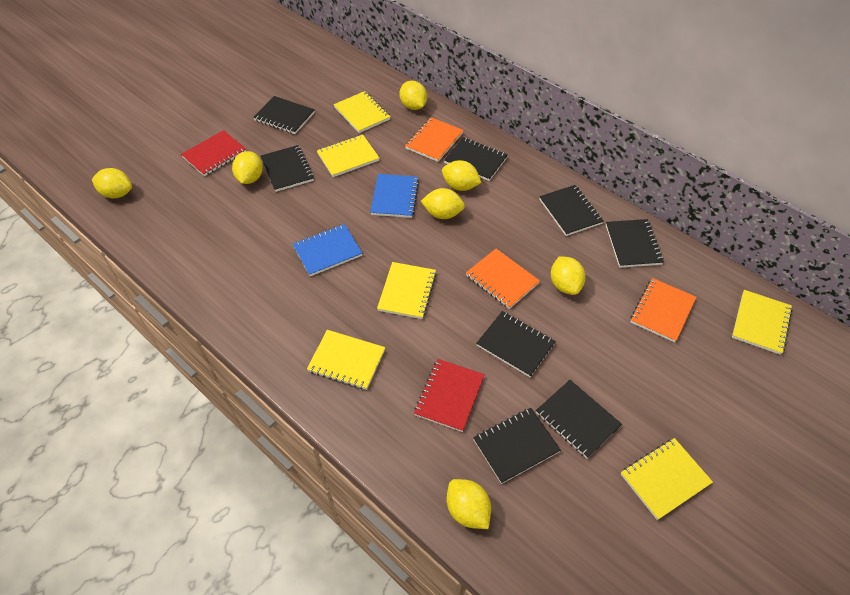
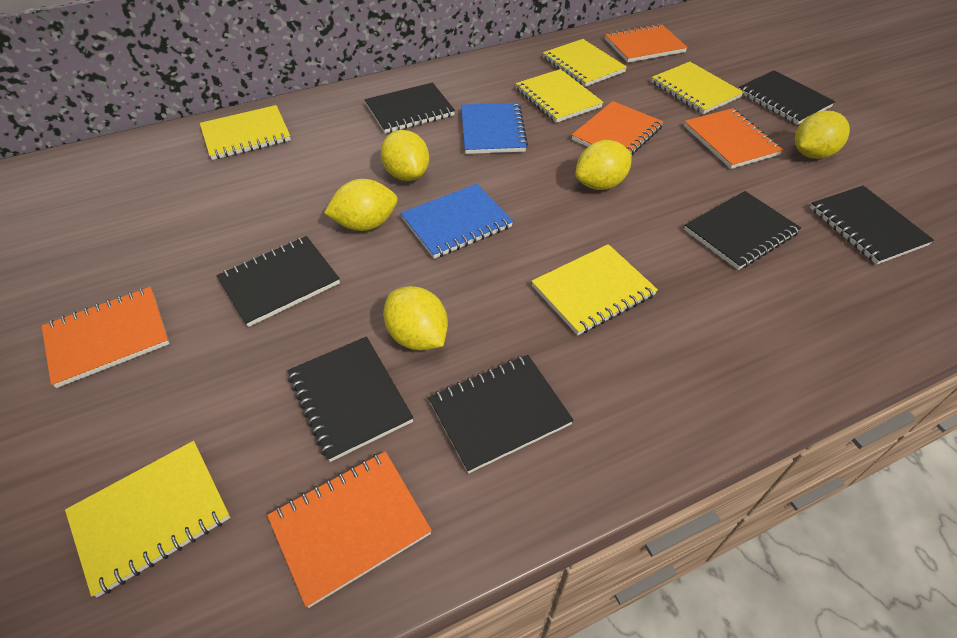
black notebook: 8 -> 7
orange notebook: 3 -> 5
red notebook: 2 -> 0
yellow lemon: 7 -> 5

